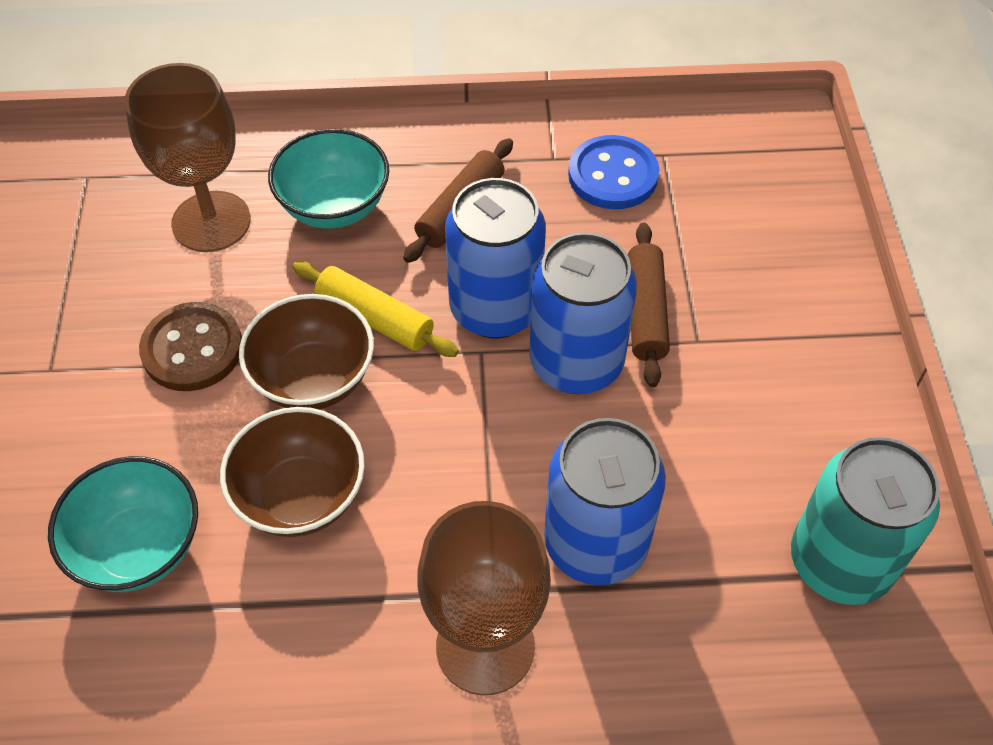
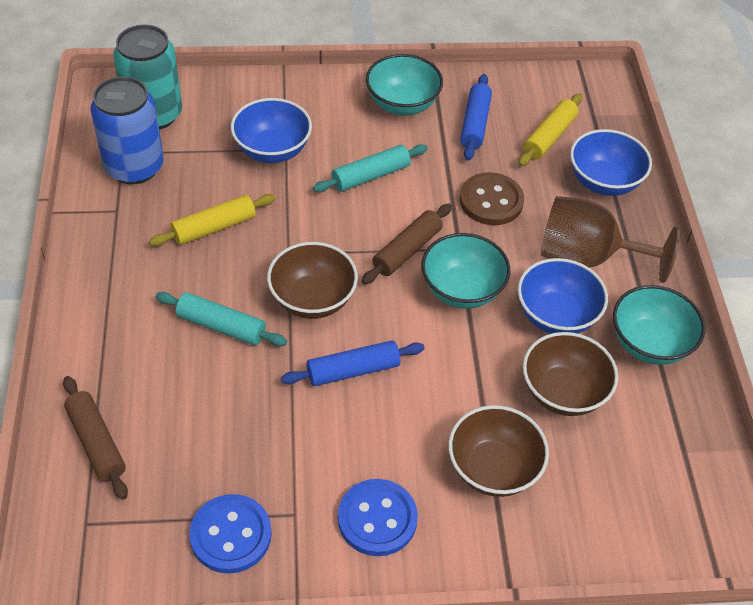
blue bowl: 0 -> 3
blue button: 1 -> 2
blue can: 3 -> 1
blue rolling pin: 0 -> 2
brown bowl: 2 -> 3
brown goblet: 2 -> 1
turquoise bowl: 2 -> 3
turquoise rolling pin: 0 -> 2
yellow rolling pin: 1 -> 2

